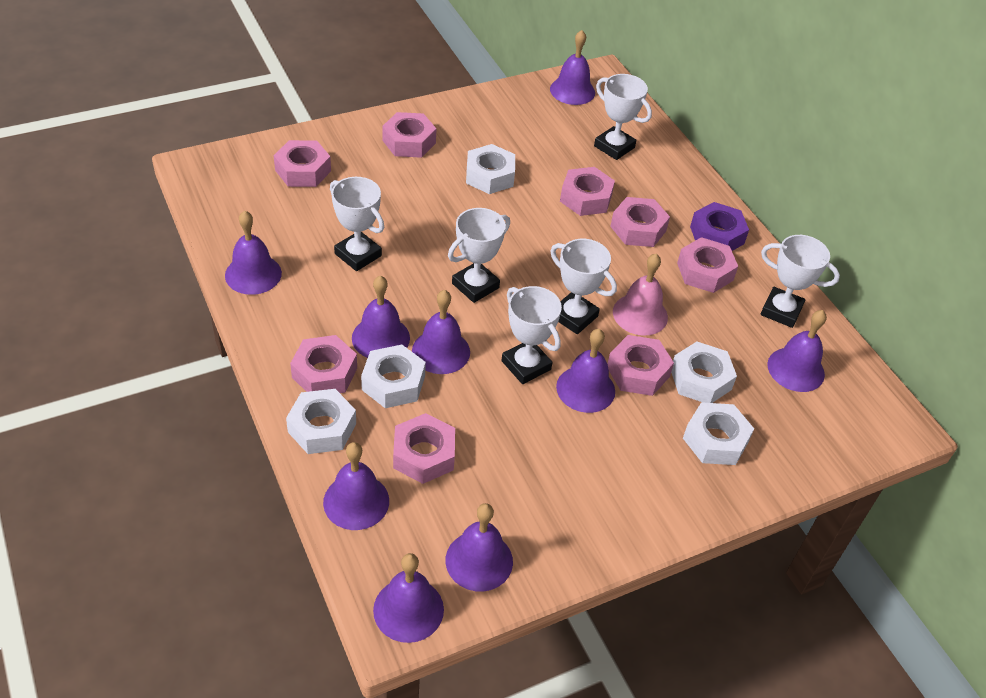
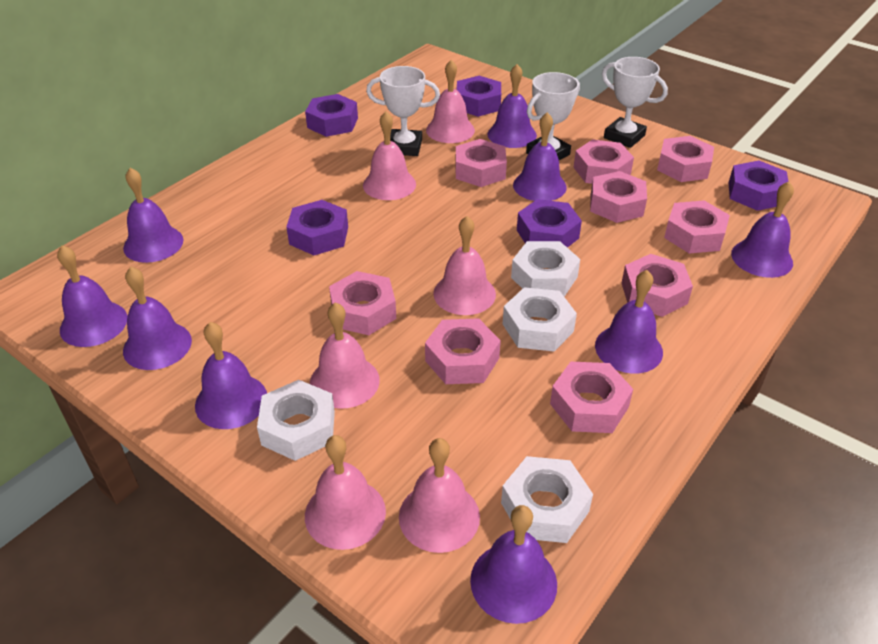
pink bell: 1 -> 6
pink nut: 8 -> 9
purple nut: 1 -> 5
white nut: 5 -> 4
white trophy: 6 -> 3

